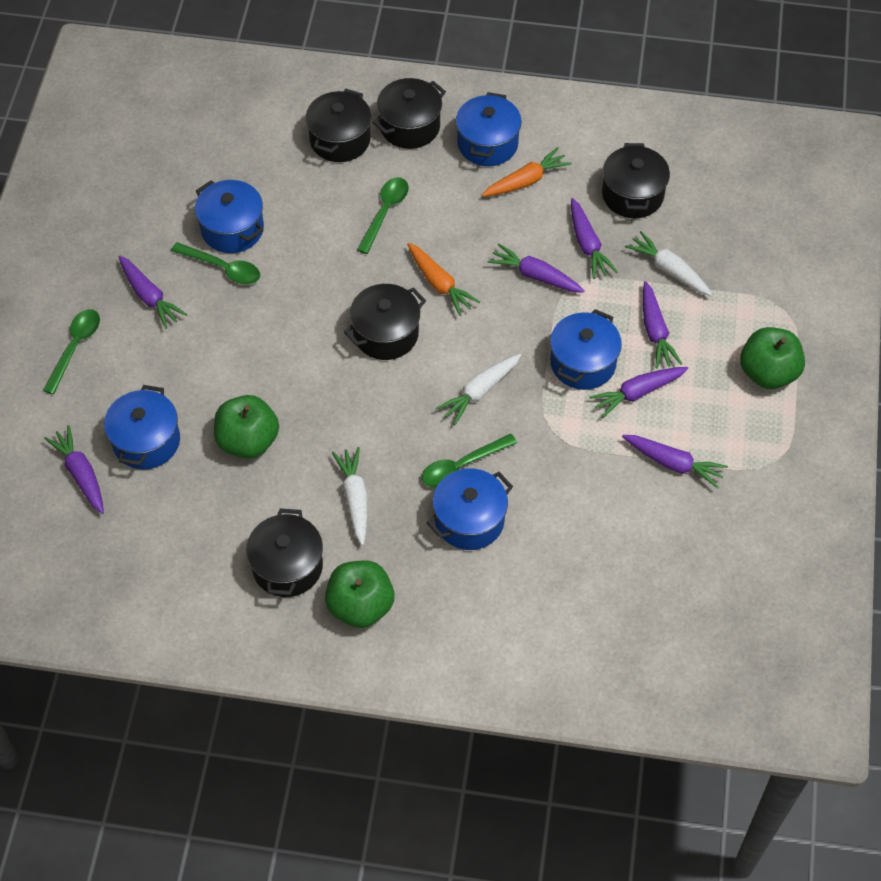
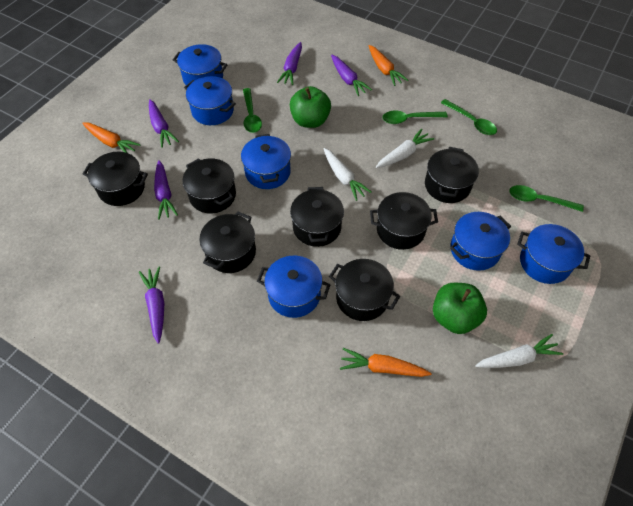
black pot: 5 -> 7
blue pot: 5 -> 6
green apple: 3 -> 2
orange carrot: 2 -> 3
purple carrot: 7 -> 5

